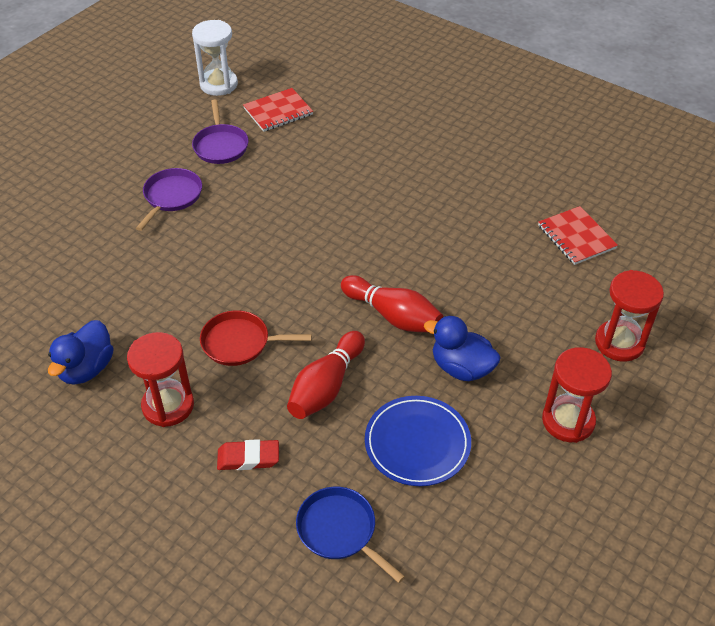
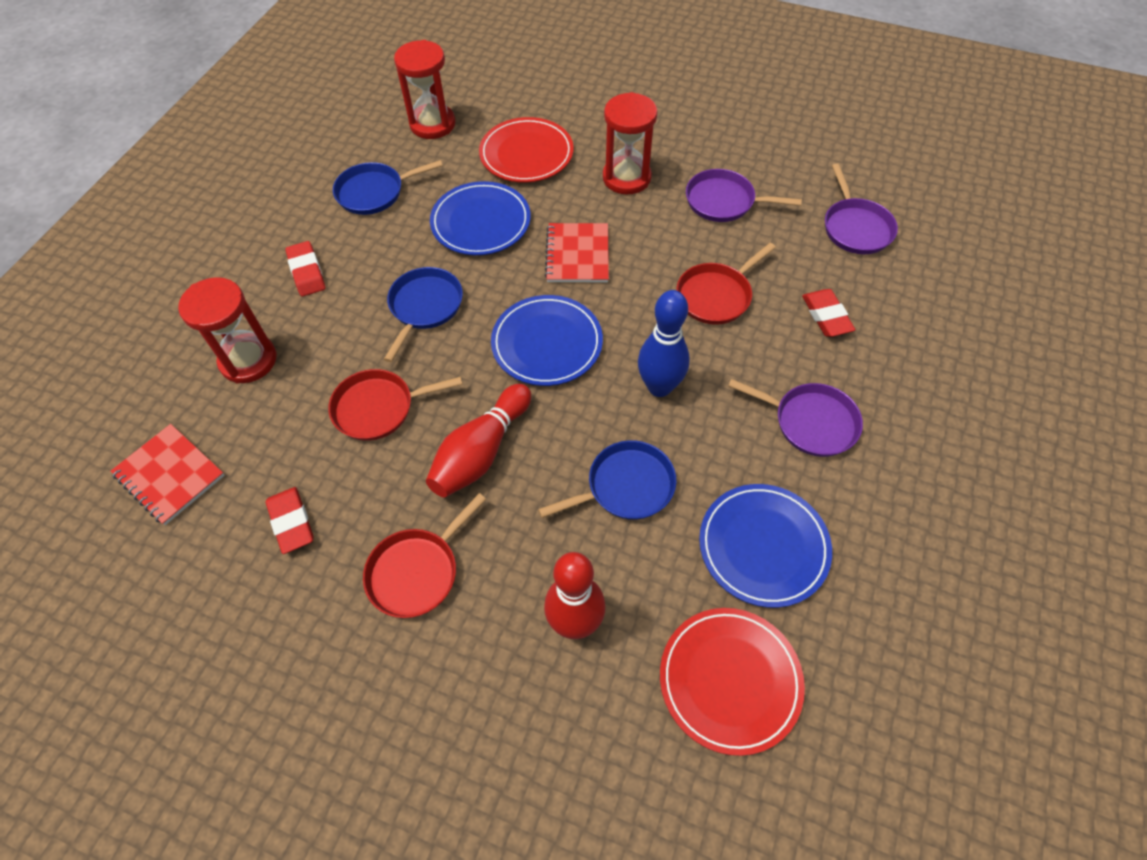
blue bowling pin: 0 -> 1
blue duck: 2 -> 0
blue pan: 1 -> 3
blue plate: 1 -> 3
purple pan: 2 -> 3
red eraser: 1 -> 3
red pan: 1 -> 3
red plate: 0 -> 2
white hourglass: 1 -> 0

